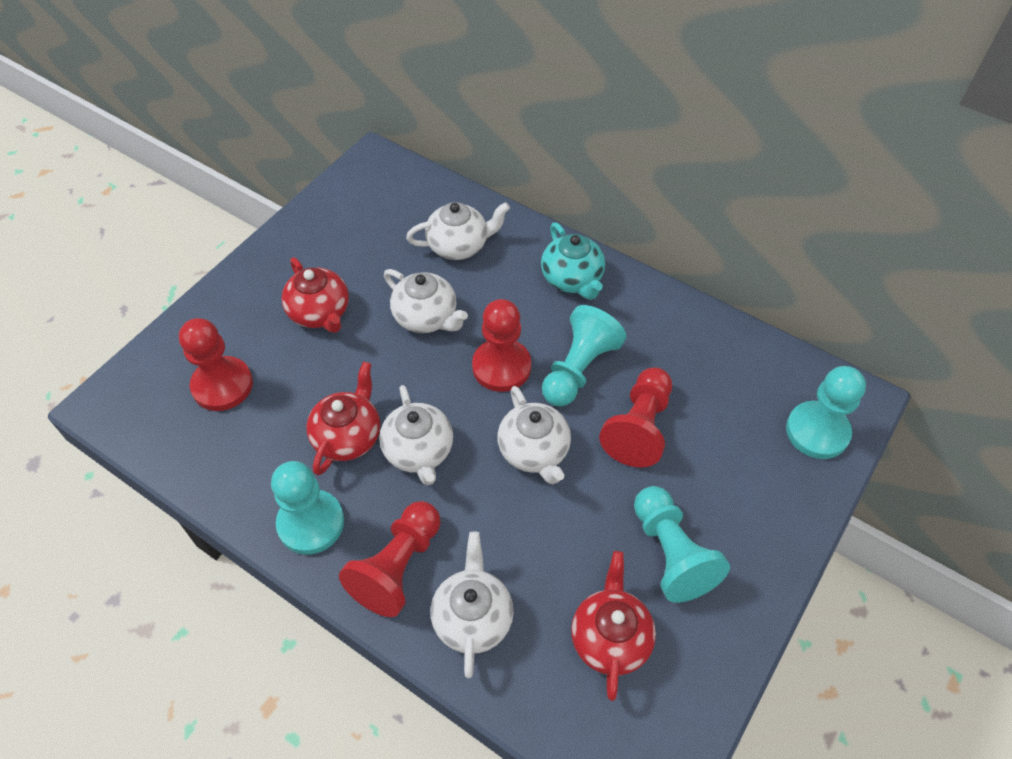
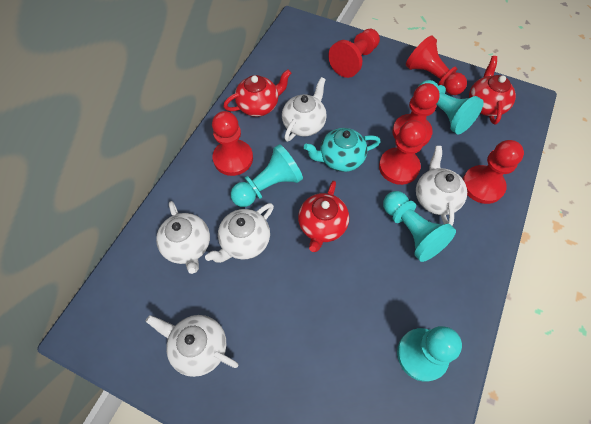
red pawn: 4 -> 6

